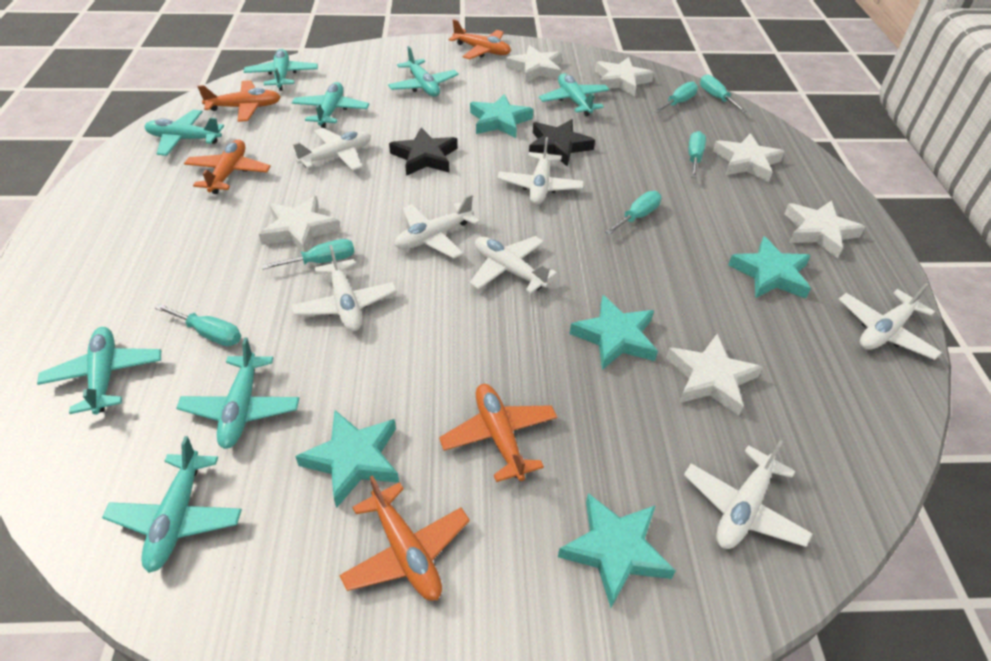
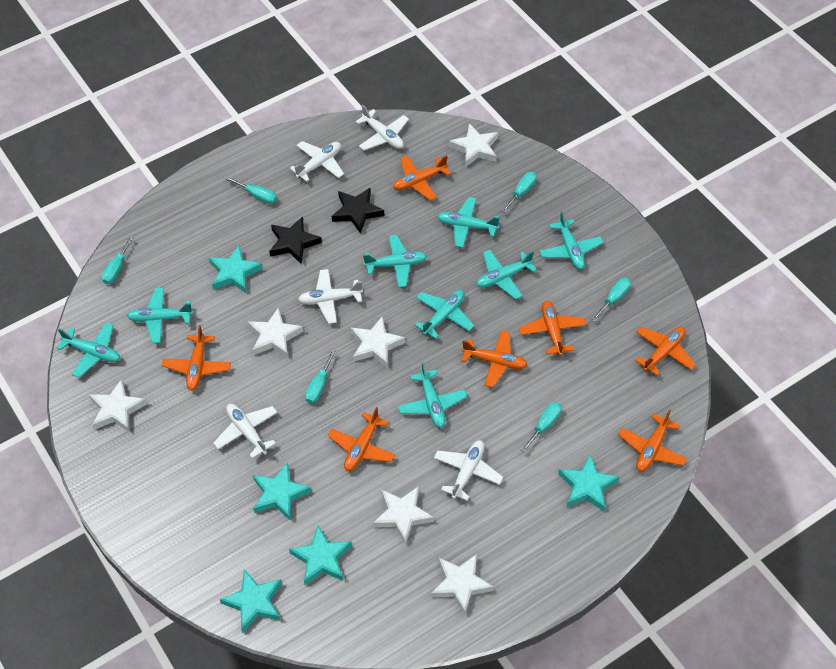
orange plane: 5 -> 7
white plane: 7 -> 5

